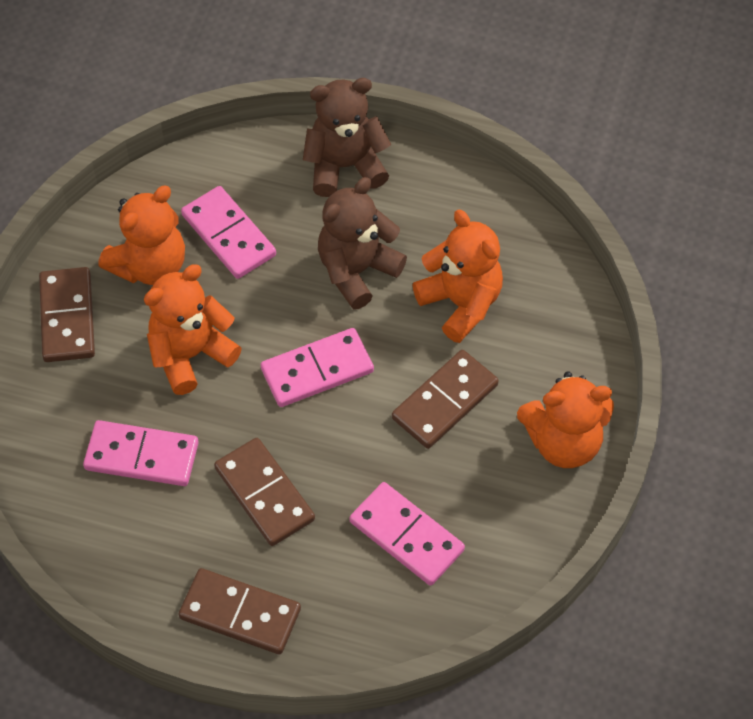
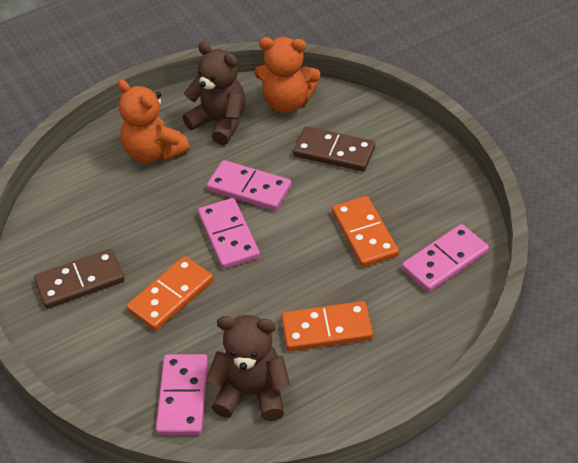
brown domino: 4 -> 2
orange domino: 0 -> 3
orange teddy bear: 4 -> 2

